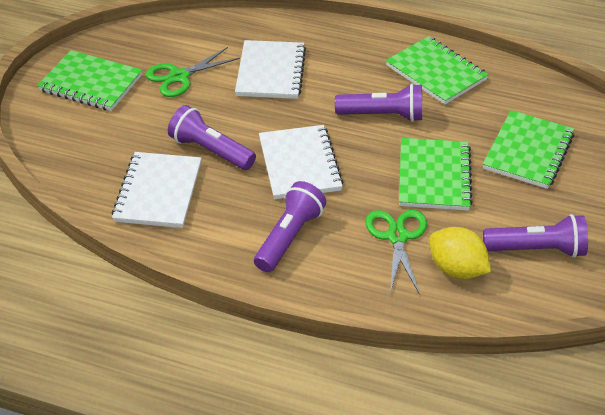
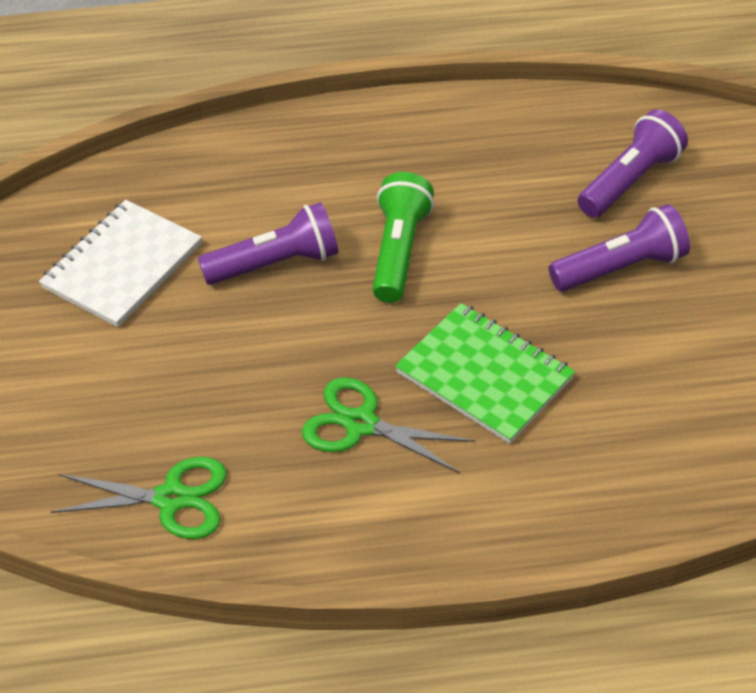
green flashlight: 0 -> 1
green notebook: 4 -> 1
purple flashlight: 4 -> 3
white notebook: 3 -> 1
yellow lemon: 1 -> 0

